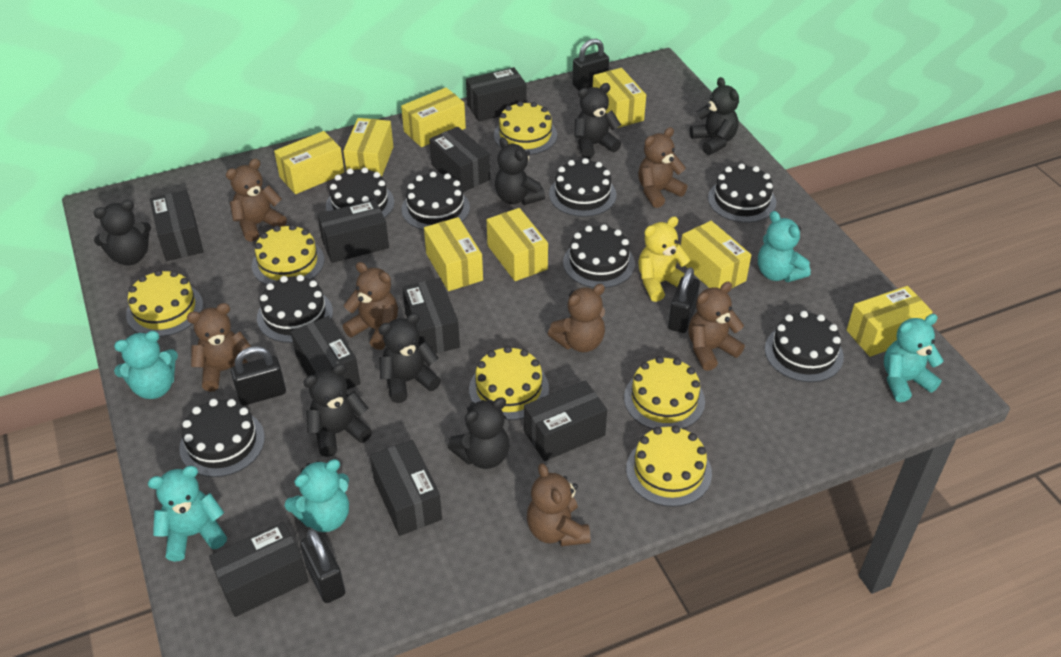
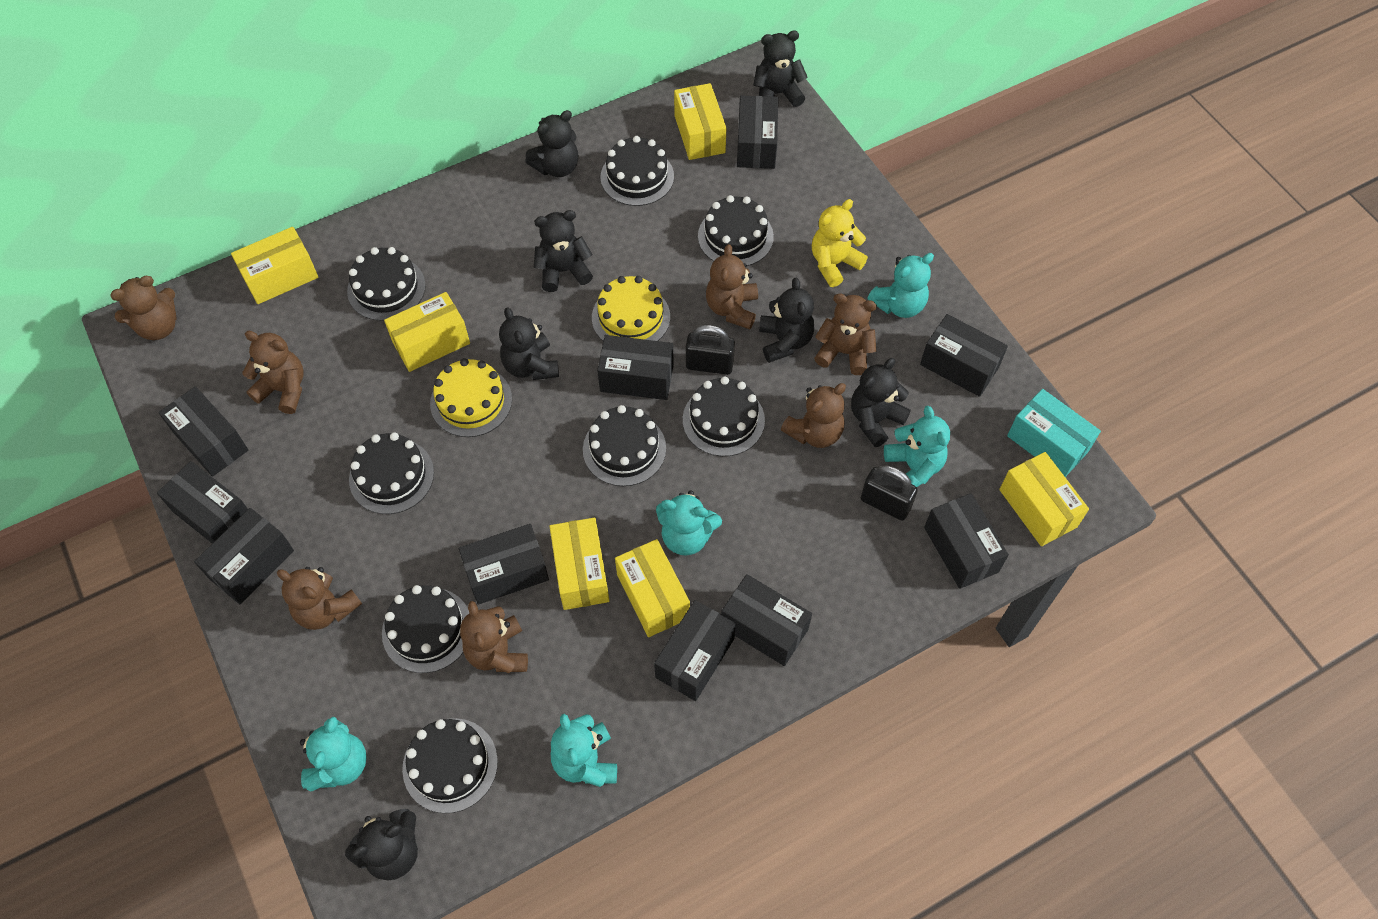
black box: 9 -> 10
black padlock: 4 -> 2
turquoise box: 0 -> 1
yellow box: 8 -> 6
yellow cake: 6 -> 2

